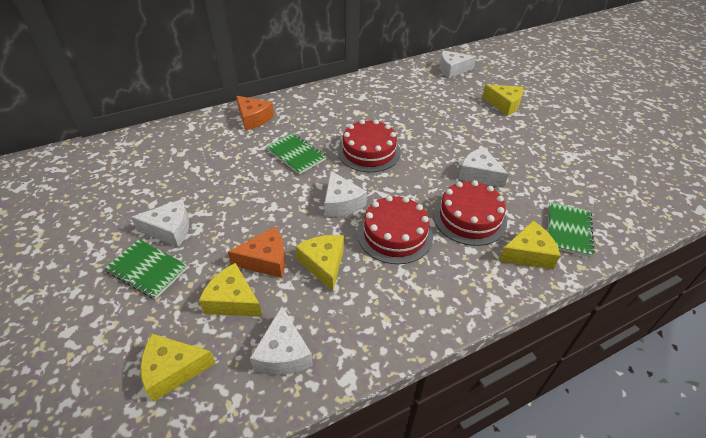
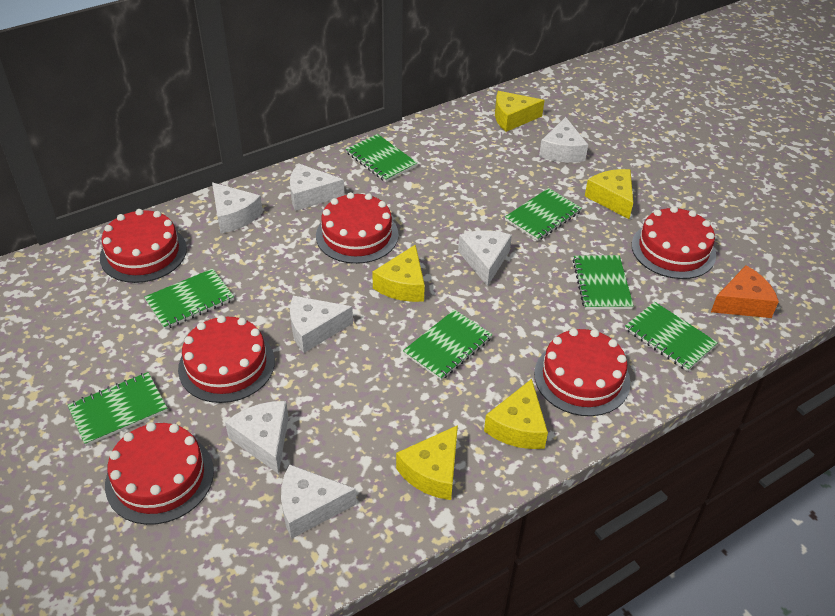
green notebook: 3 -> 7
orange cheese: 2 -> 1
red cake: 3 -> 6
white cheese: 5 -> 7

